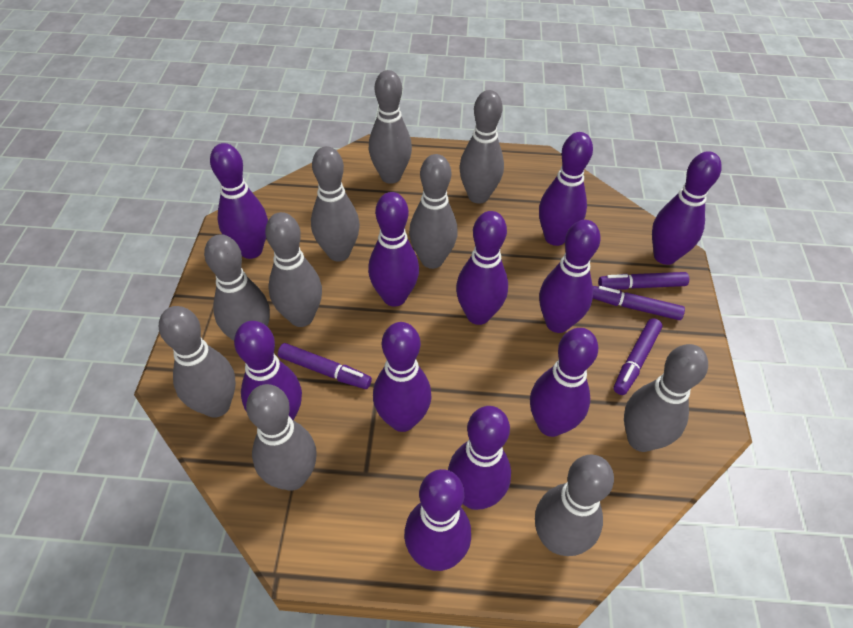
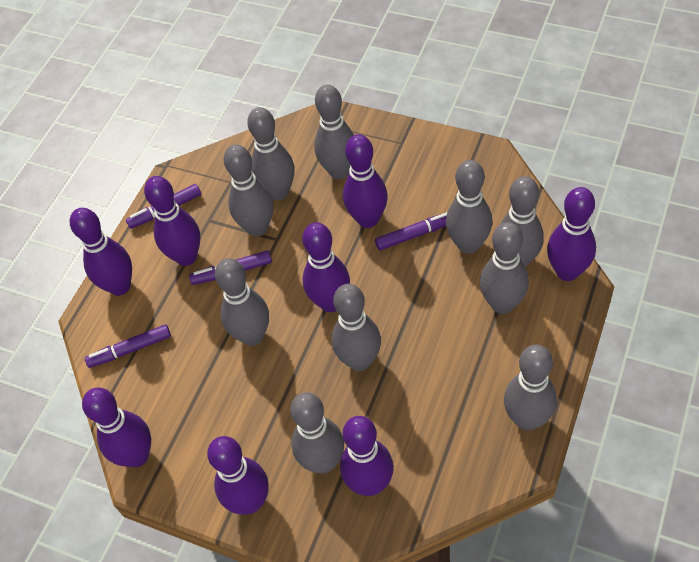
purple bowling pin: 11 -> 8

